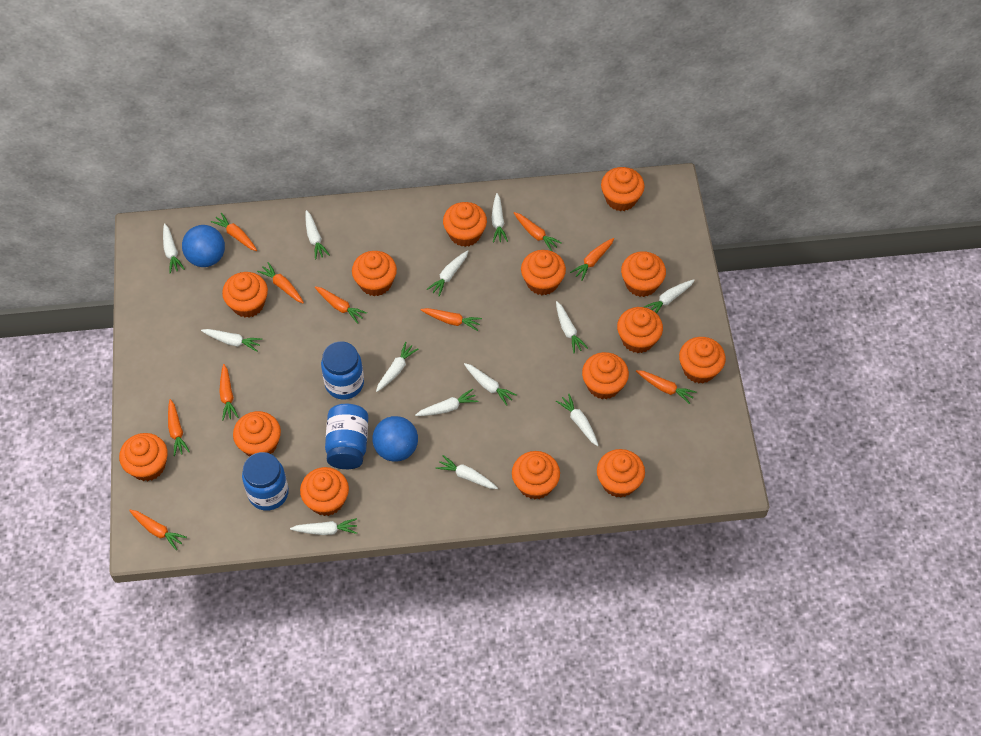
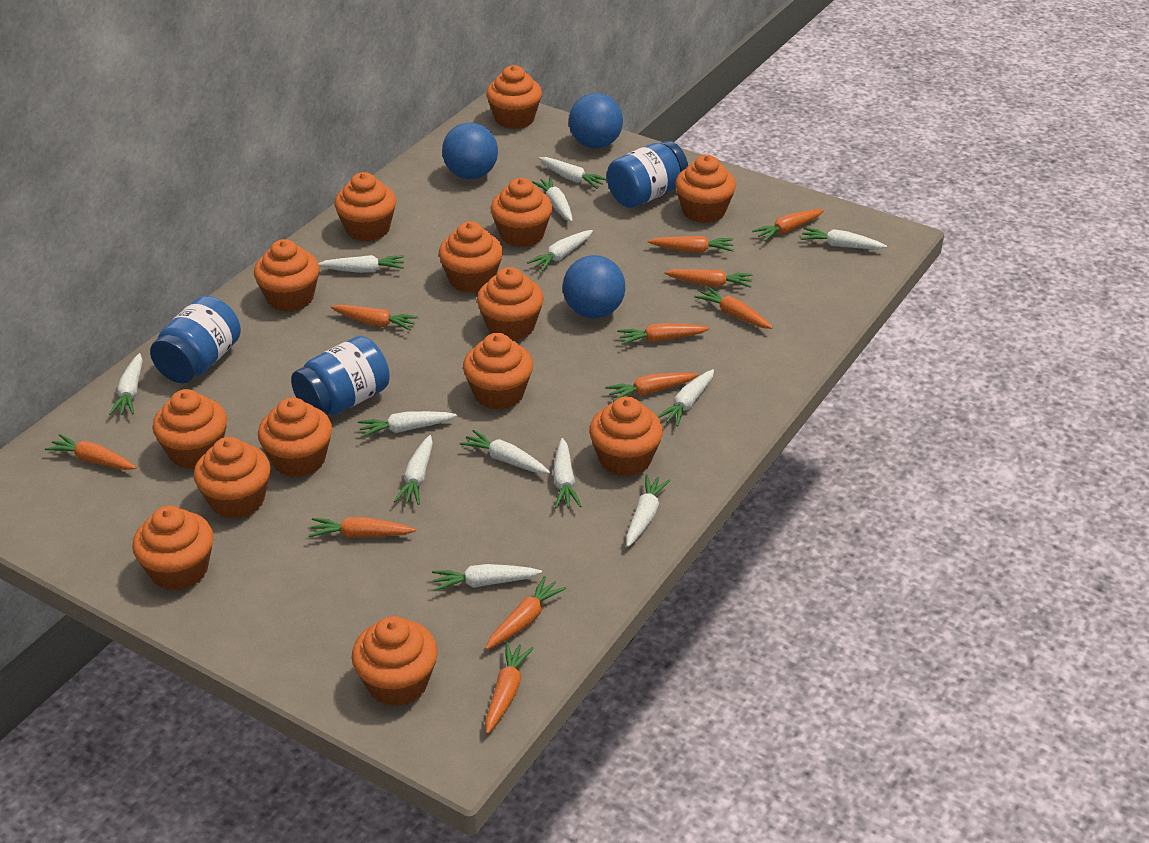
blue ball: 2 -> 3
orange carrot: 10 -> 11

